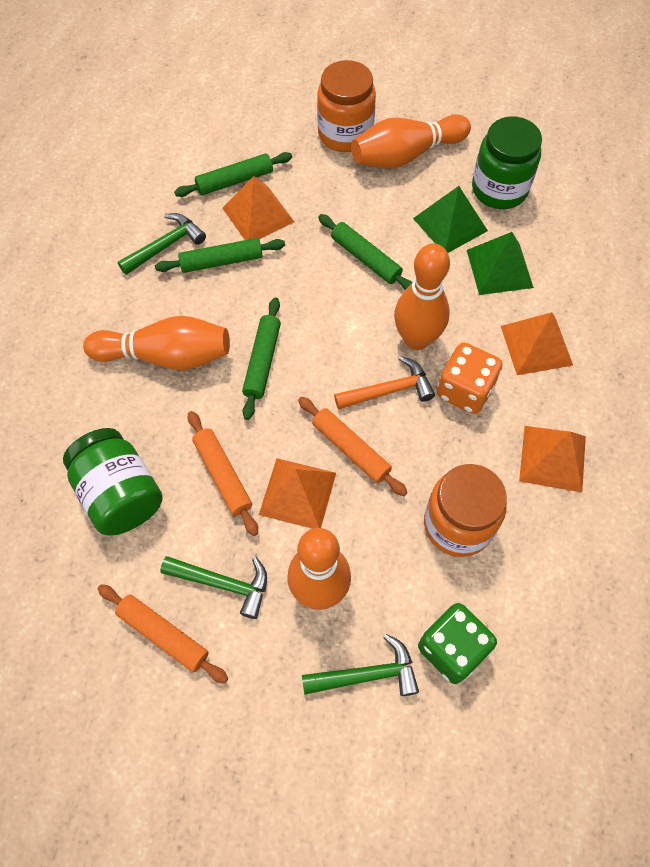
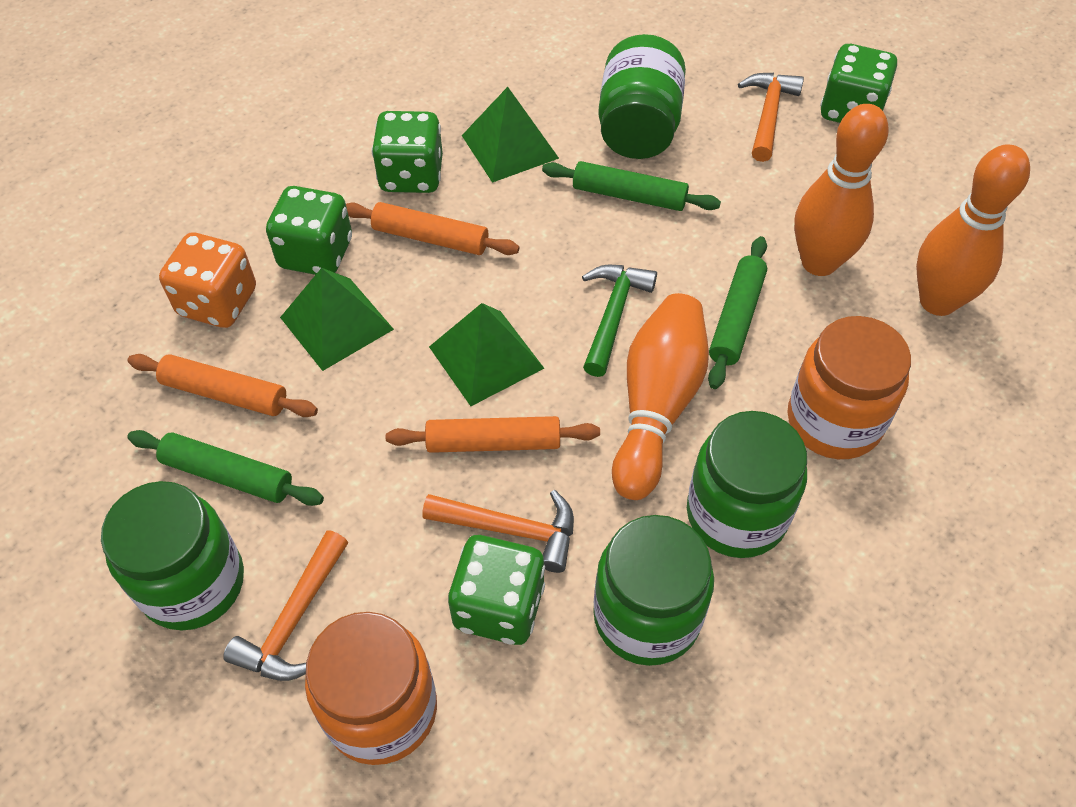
green dice: 1 -> 4
green hammer: 3 -> 1
green jar: 2 -> 4
green pyramid: 2 -> 3
green rolling pin: 4 -> 3
orange bowling pin: 4 -> 3
orange hammer: 1 -> 3
orange pyramid: 4 -> 0

